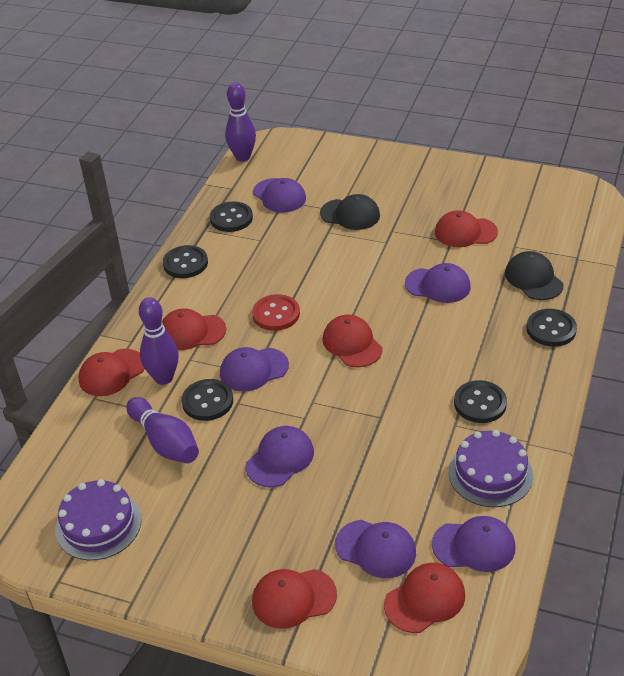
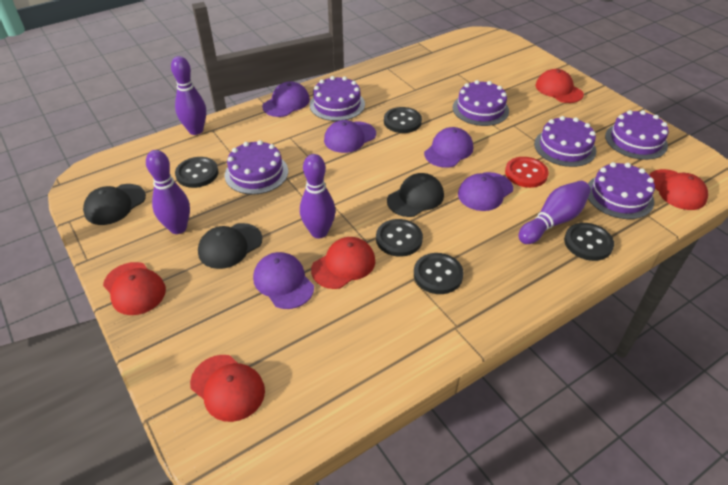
black cap: 2 -> 3
purple bowling pin: 3 -> 4
purple cake: 2 -> 6
purple cap: 6 -> 5
red cap: 6 -> 5

